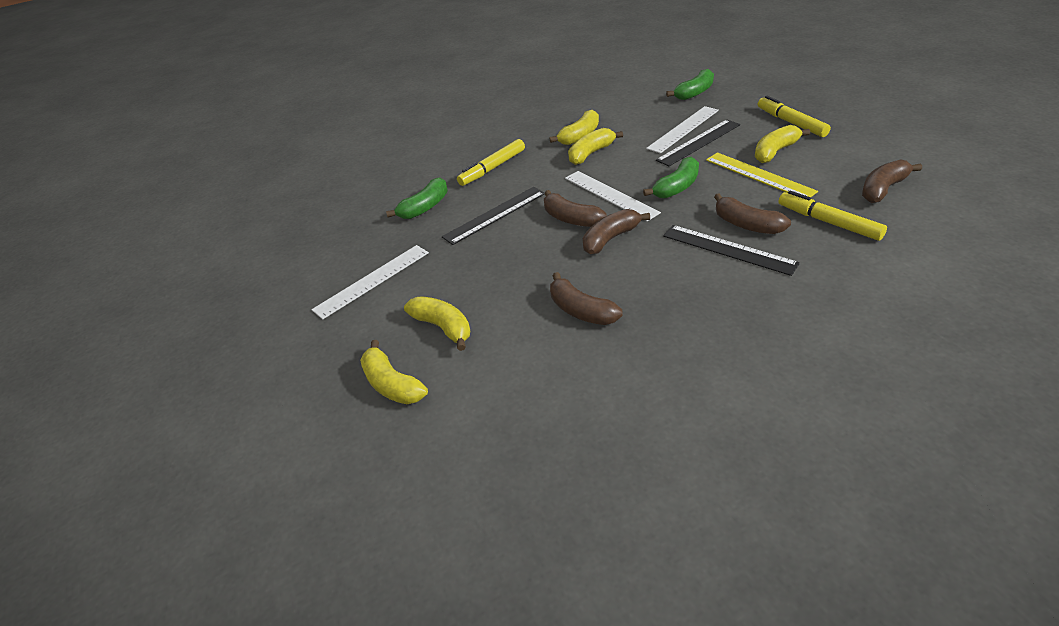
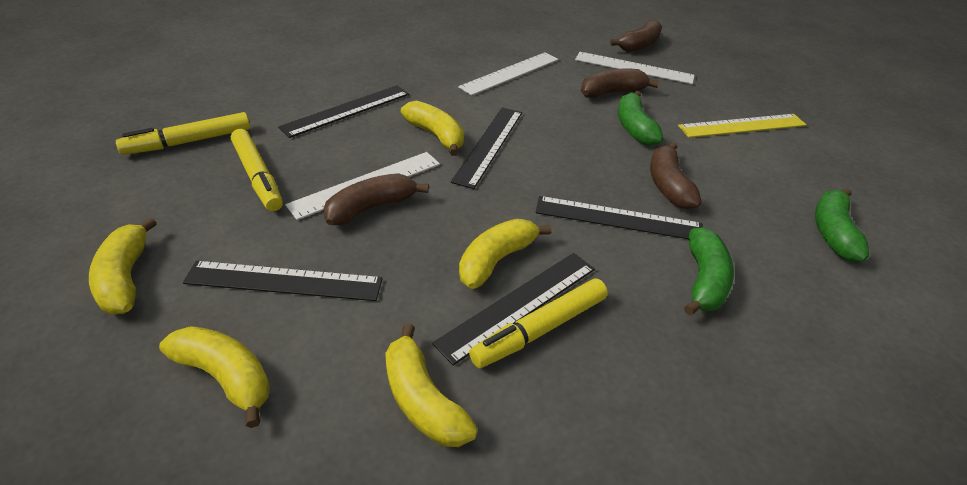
black ruler: 3 -> 5
brown banana: 5 -> 4

